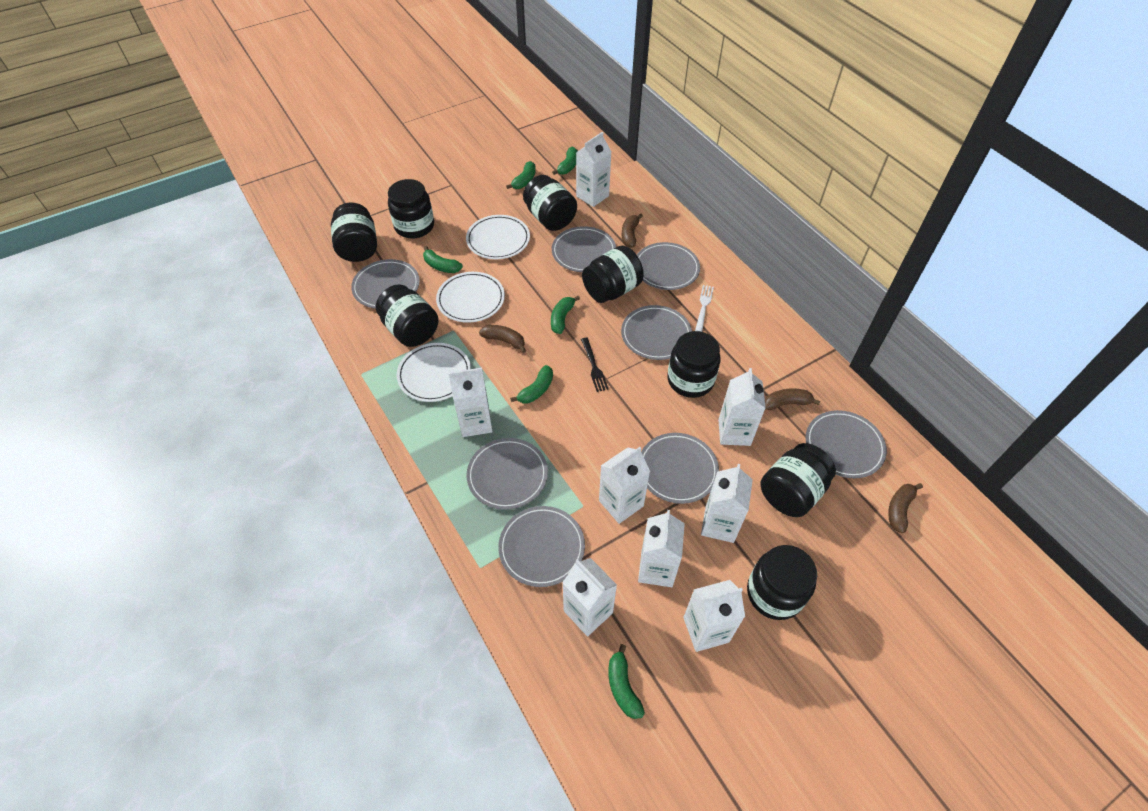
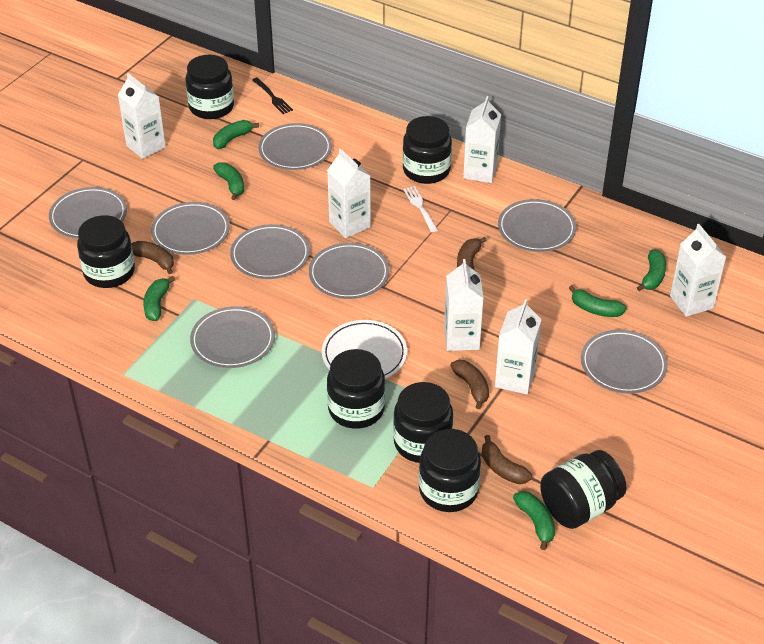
black jar: 8 -> 7
white carton: 8 -> 6
white plate: 3 -> 1

